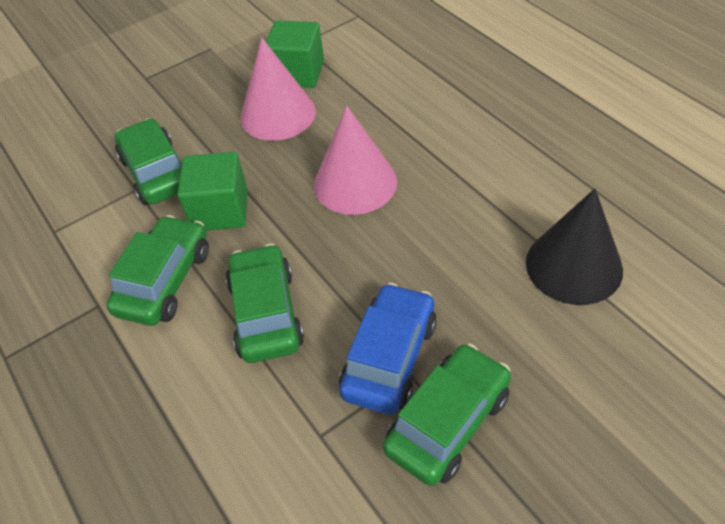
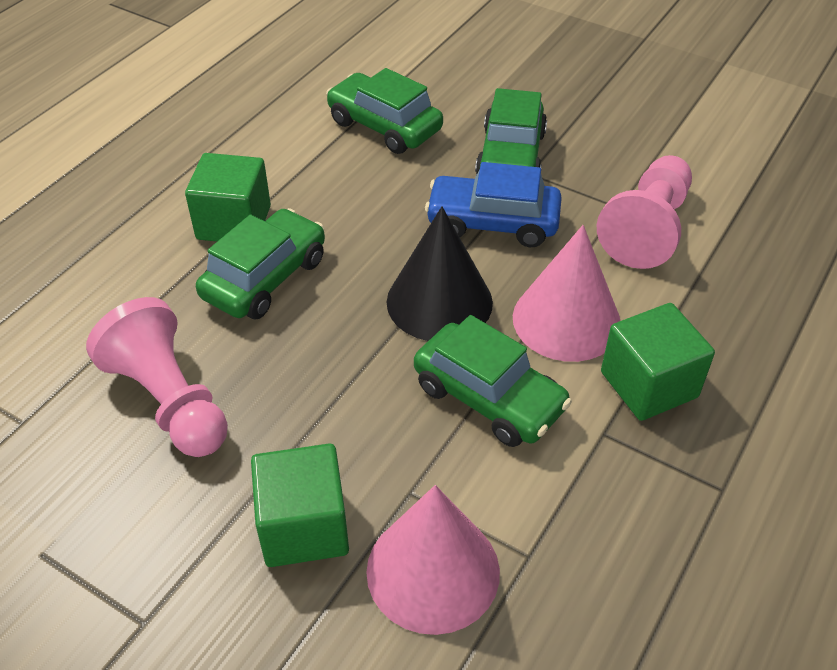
green cube: 2 -> 3
pink pawn: 0 -> 2

